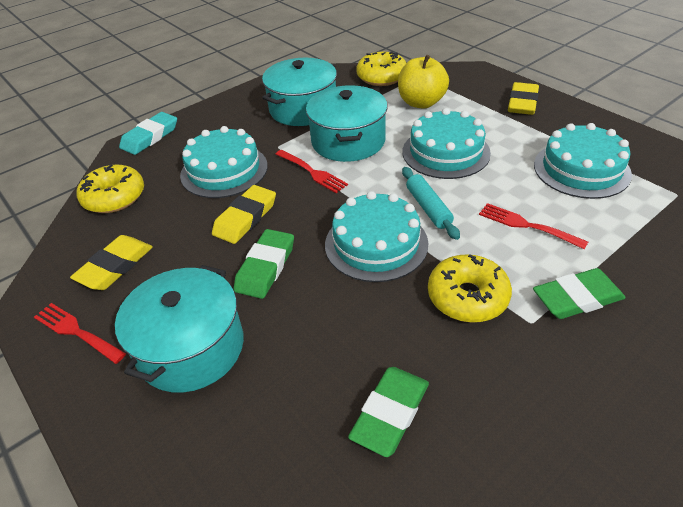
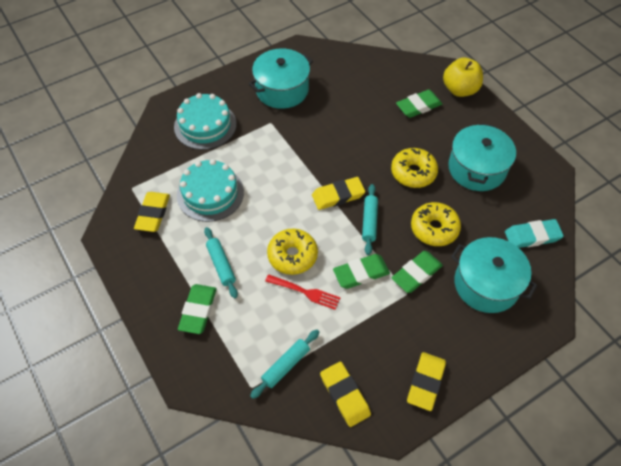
green eraser: 3 -> 4
red fork: 3 -> 1
turquoise cake: 4 -> 2
turquoise rolling pin: 1 -> 3
yellow eraser: 3 -> 4

